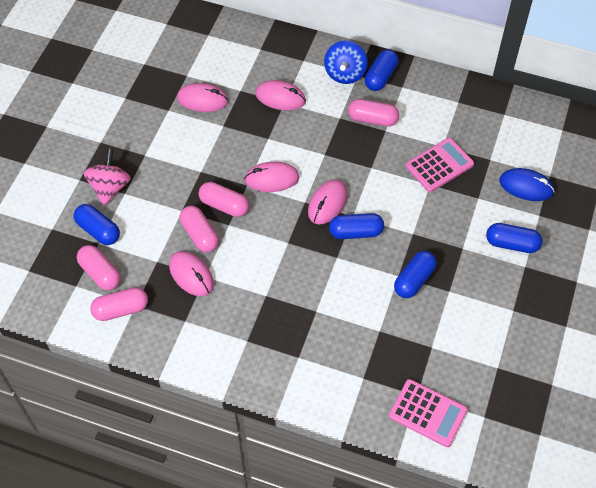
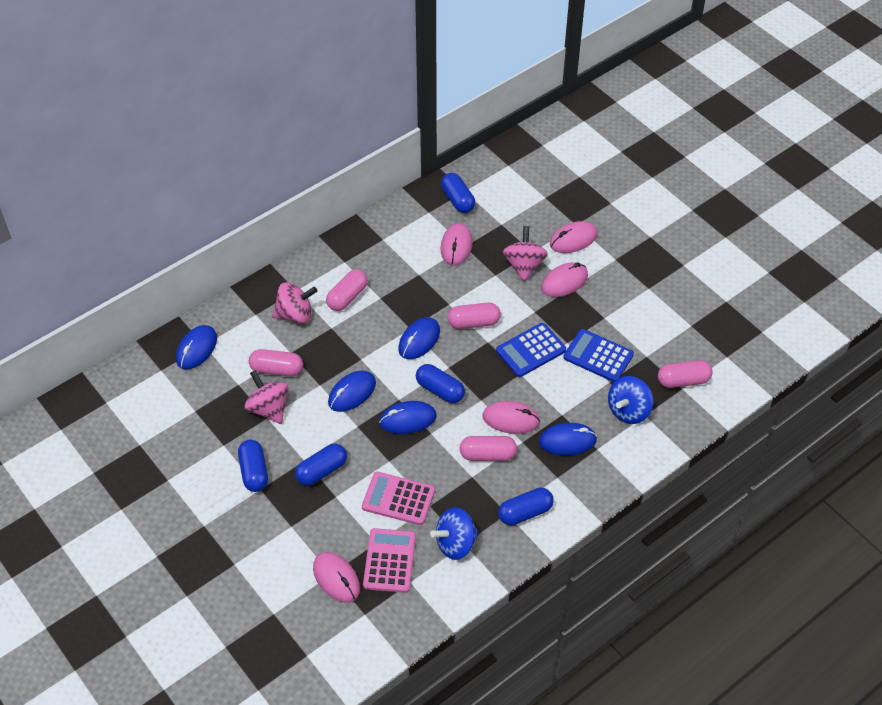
blue calculator: 0 -> 2
blue mouse: 1 -> 5
blue spinning top: 1 -> 2
pink spinning top: 1 -> 3

